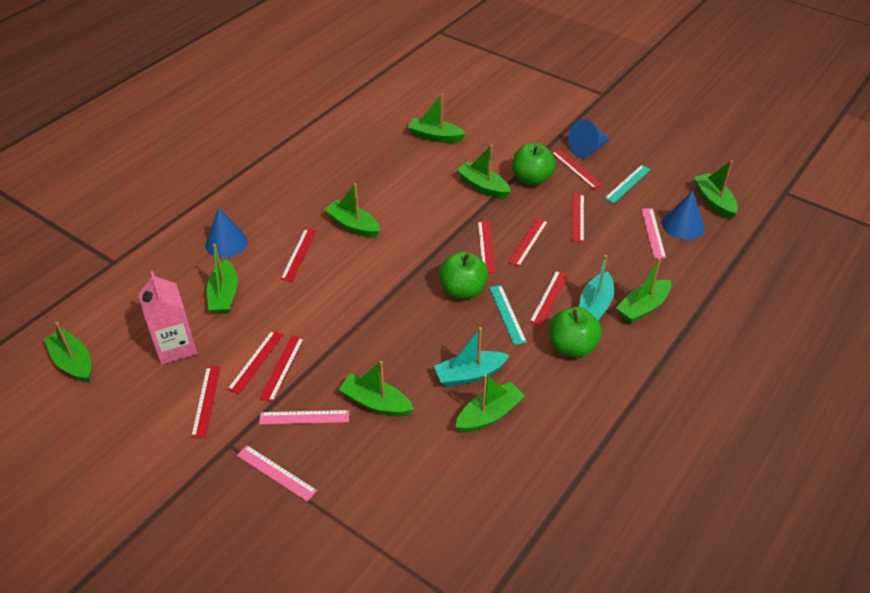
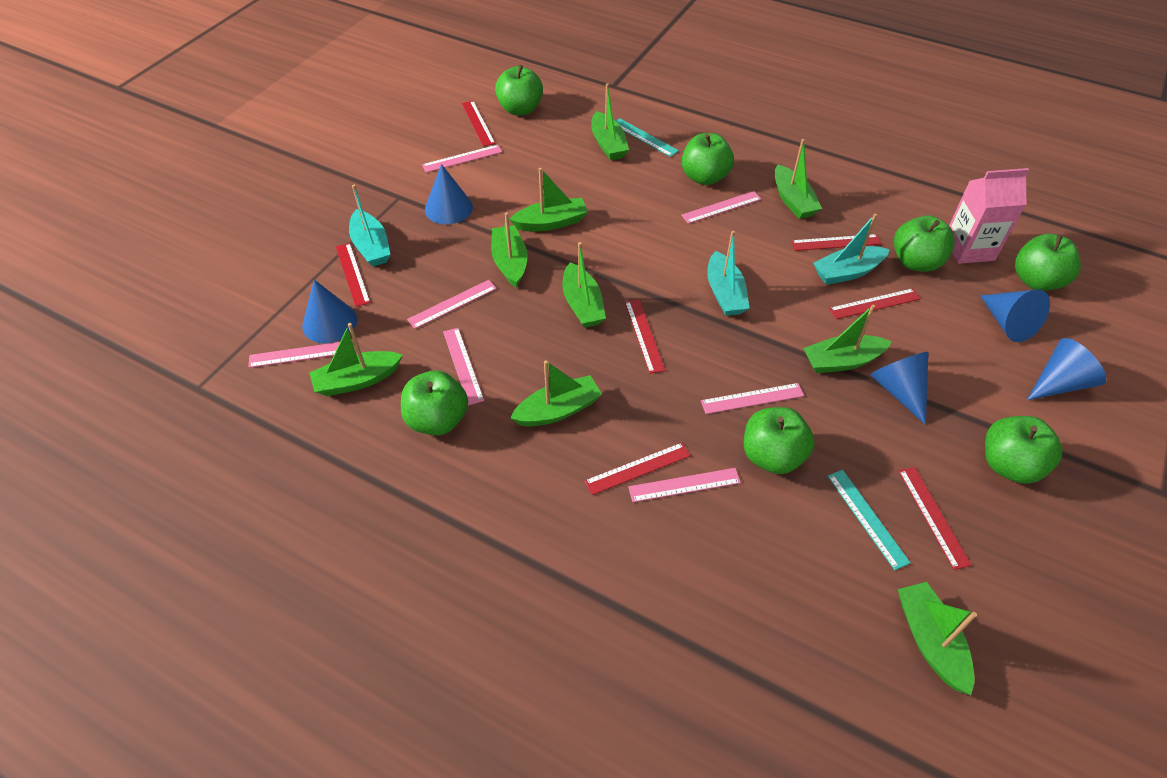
blue cone: 3 -> 5
green apple: 3 -> 7
pink ruler: 3 -> 7
red ruler: 9 -> 7
turquoise boat: 2 -> 3

